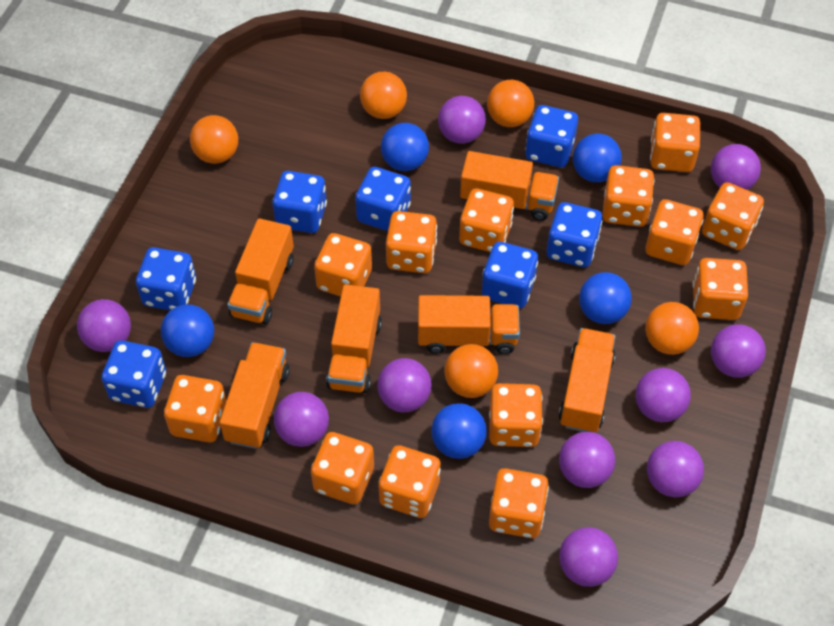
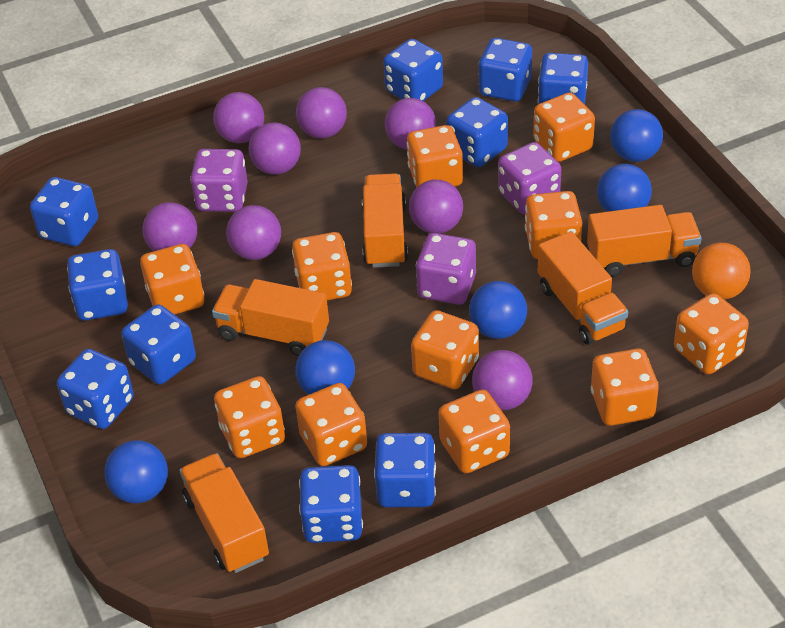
blue dice: 7 -> 10
orange ball: 5 -> 1
orange dice: 13 -> 11
orange truck: 6 -> 5
purple ball: 10 -> 8
purple dice: 0 -> 3

